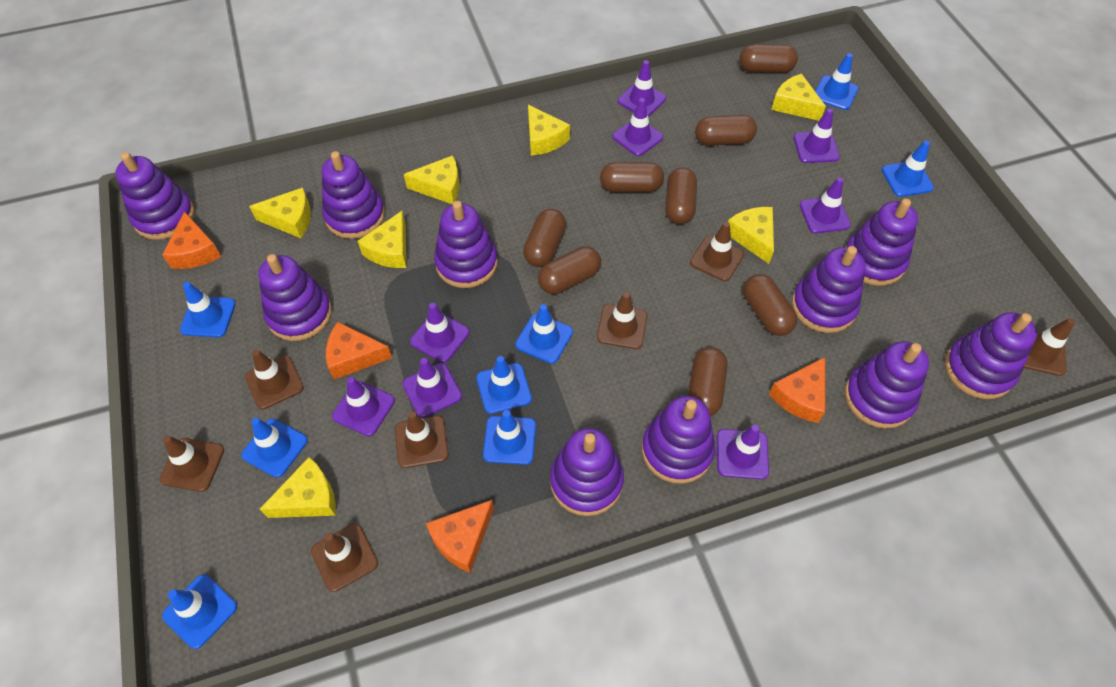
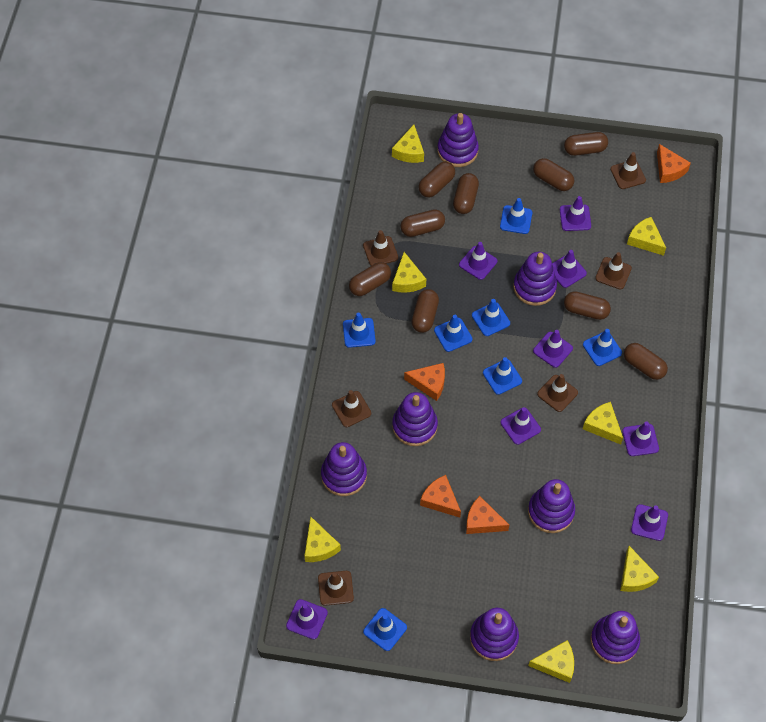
blue traffic cone: 8 -> 7
brown capsule: 8 -> 9
brown traffic cone: 7 -> 6
purple stacking toy: 10 -> 7

